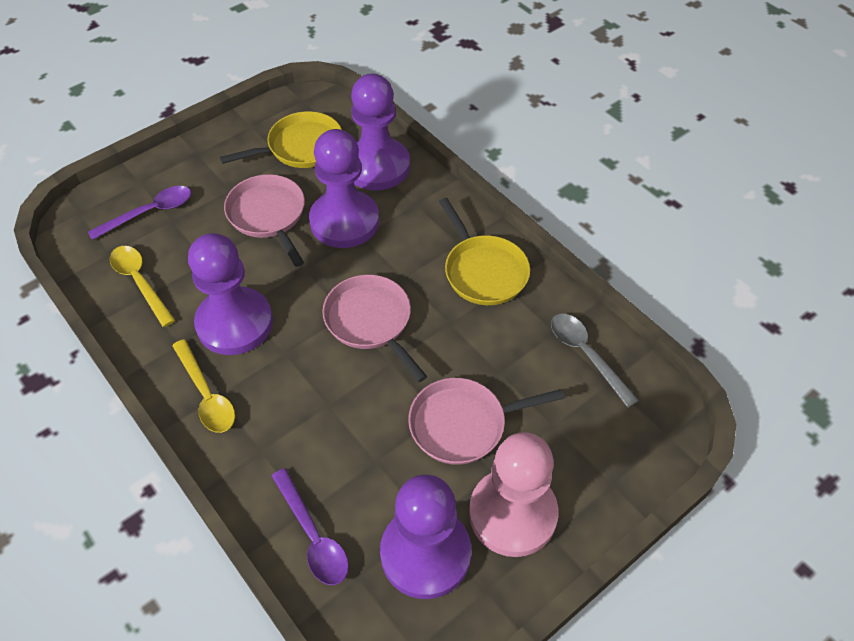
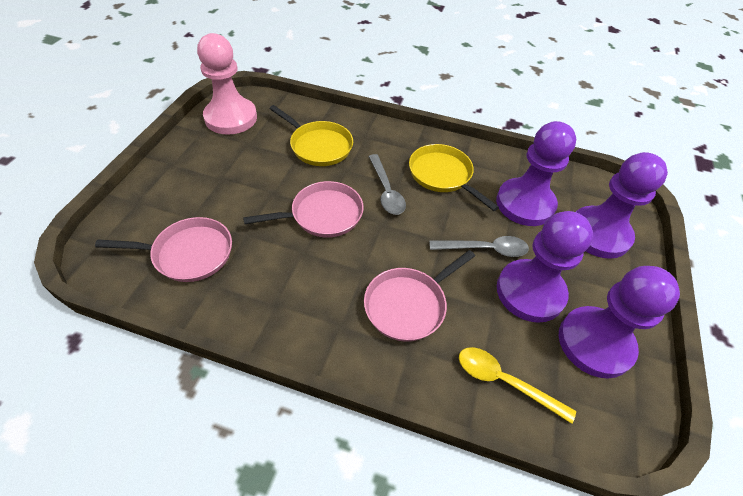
grey spoon: 1 -> 2
purple spoon: 2 -> 0
yellow spoon: 2 -> 1

